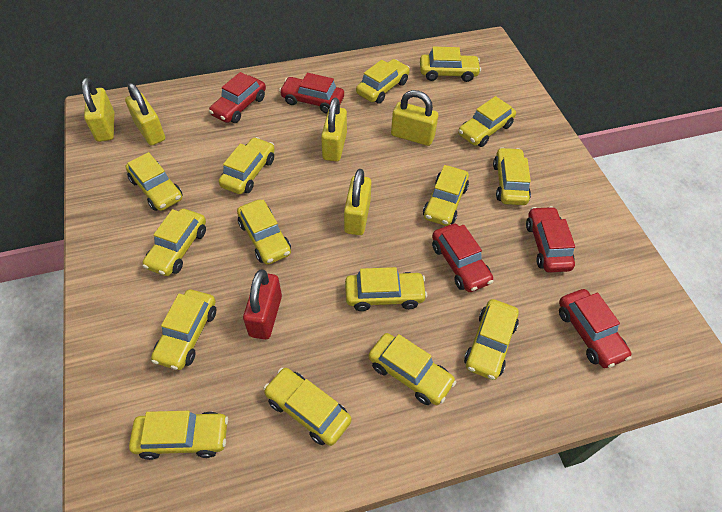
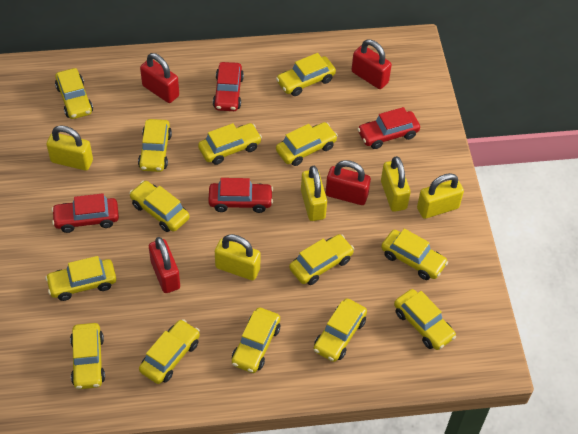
red car: 5 -> 4
red padlock: 1 -> 4
yellow car: 15 -> 14

